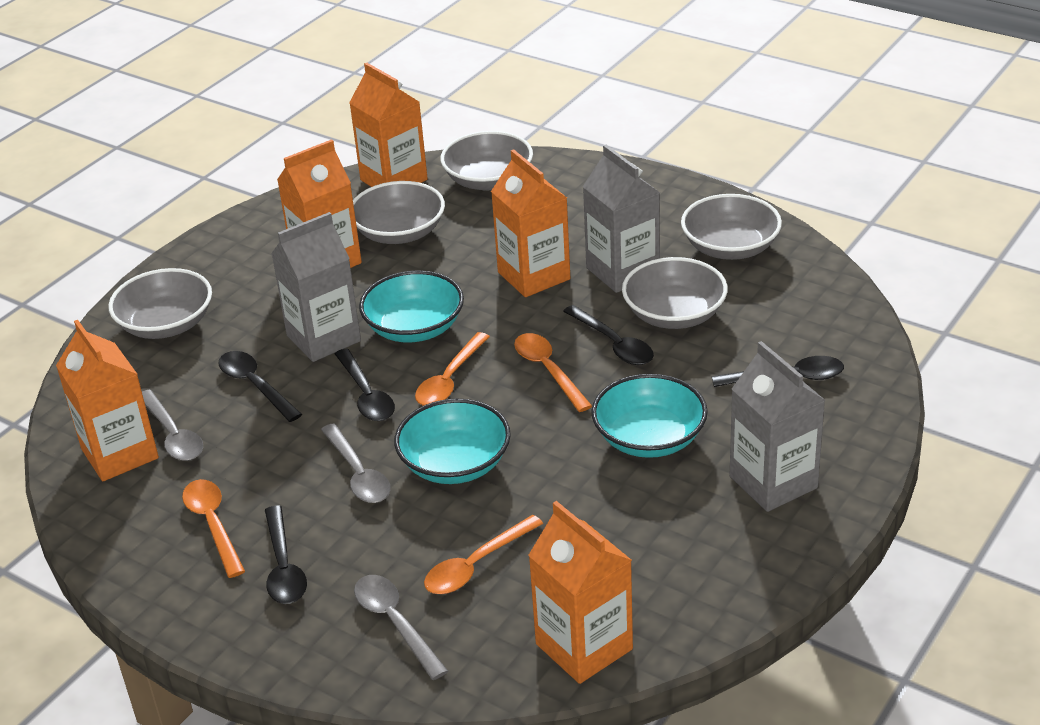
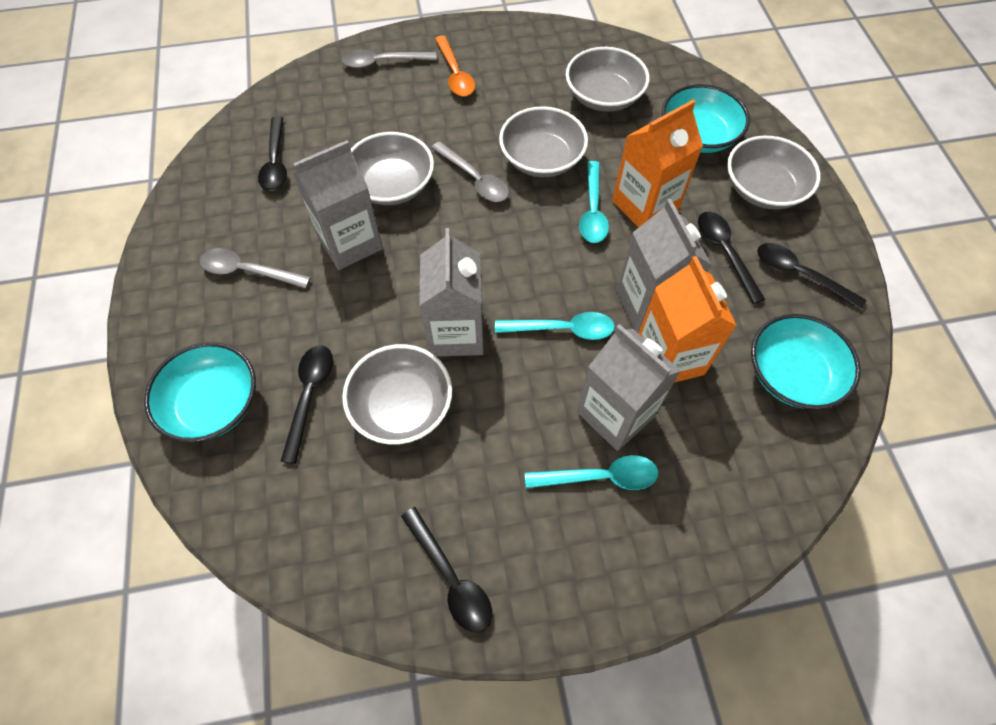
grey carton: 3 -> 4
orange carton: 5 -> 2
orange spoon: 4 -> 1
turquoise spoon: 0 -> 3

